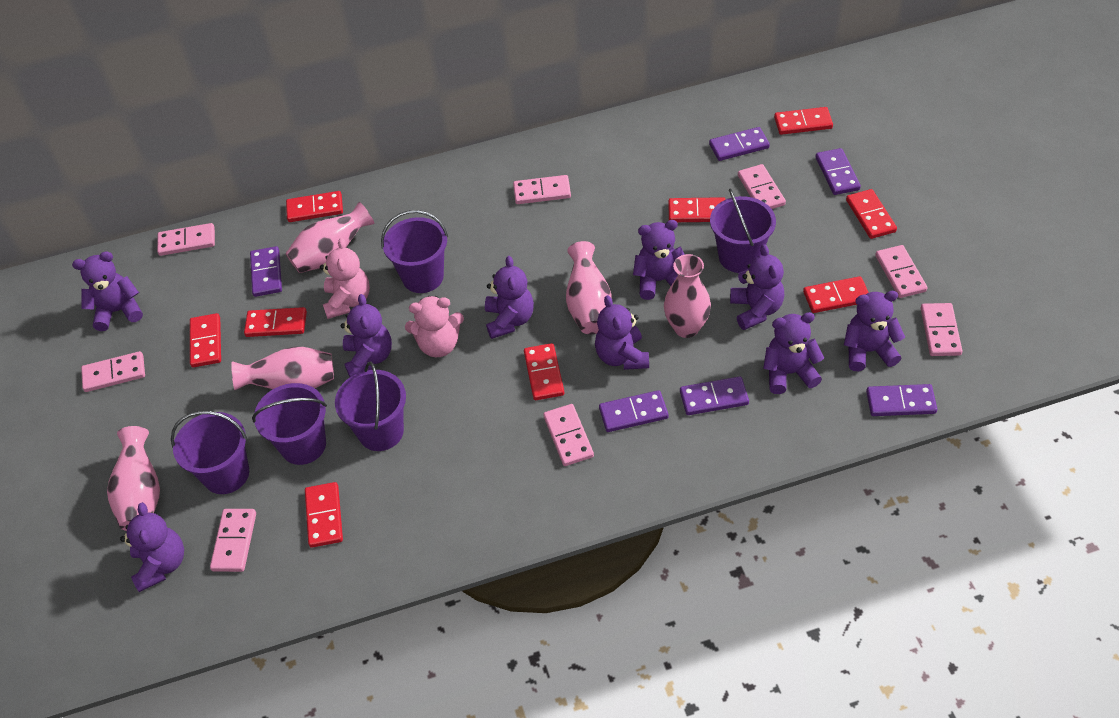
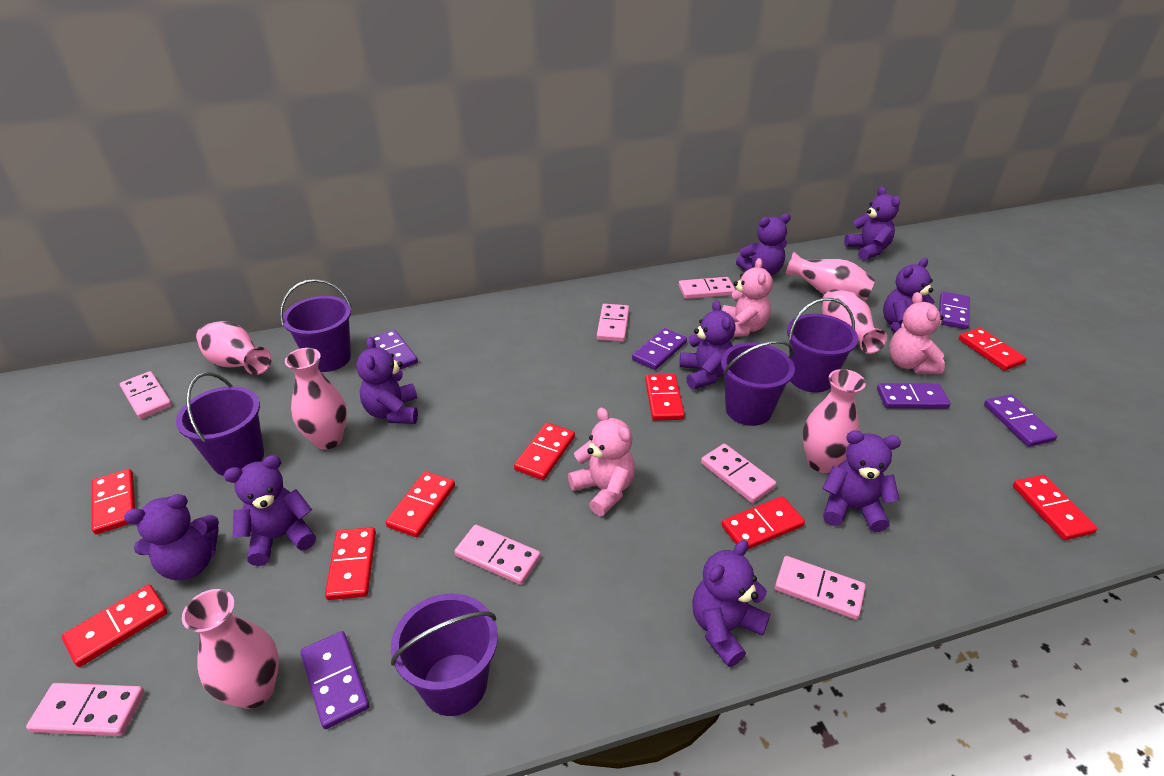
pink domino: 8 -> 7
pink teddy bear: 2 -> 3
pink vase: 5 -> 6

